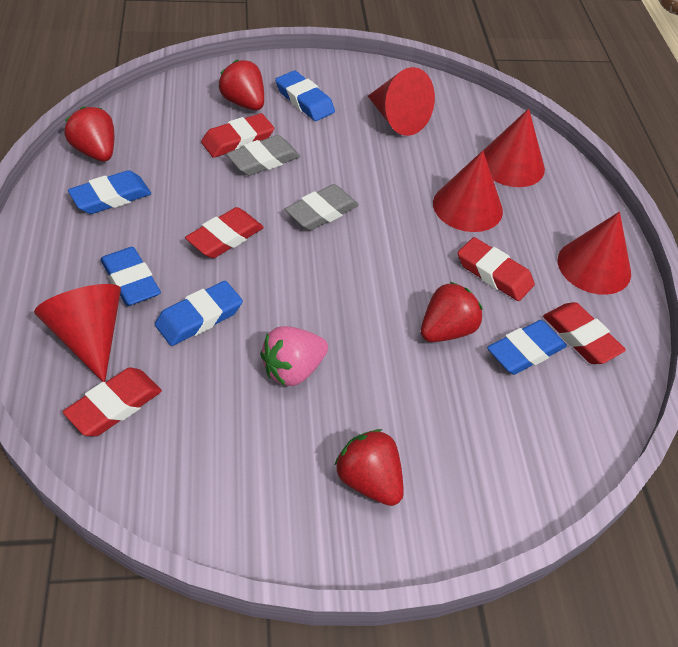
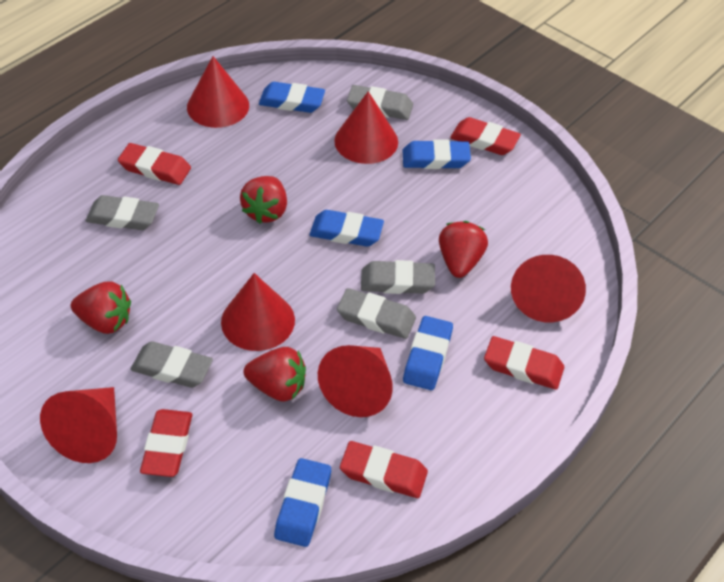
grey eraser: 2 -> 5
pink strawberry: 1 -> 0
red cone: 5 -> 6

